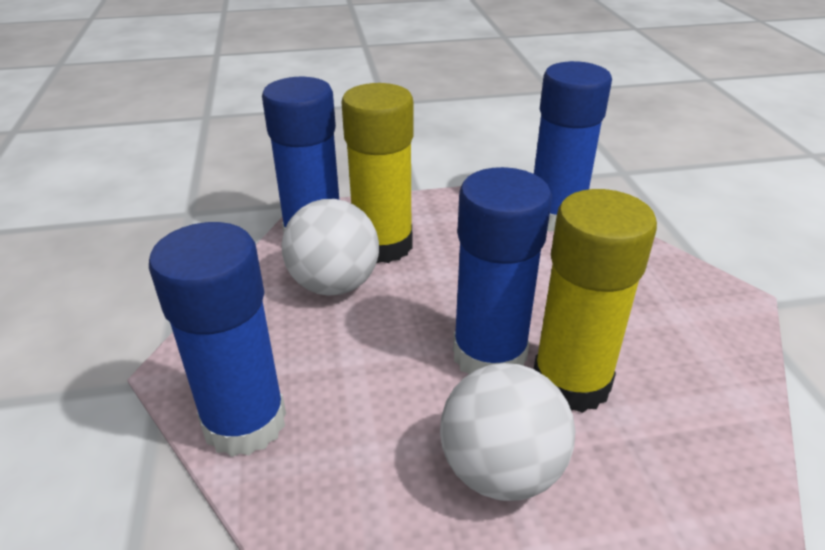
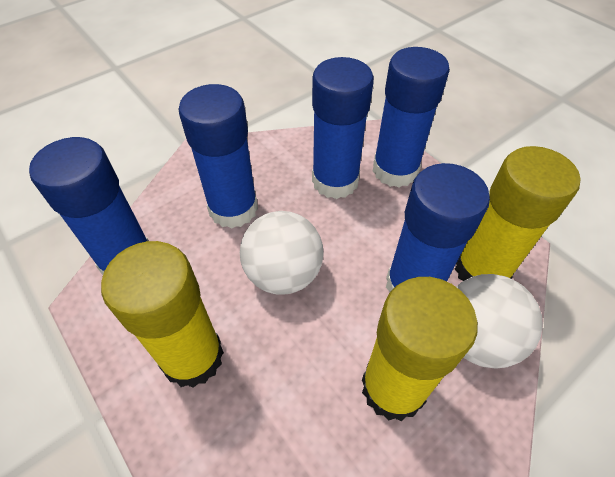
blue glue stick: 4 -> 5
yellow glue stick: 2 -> 3

